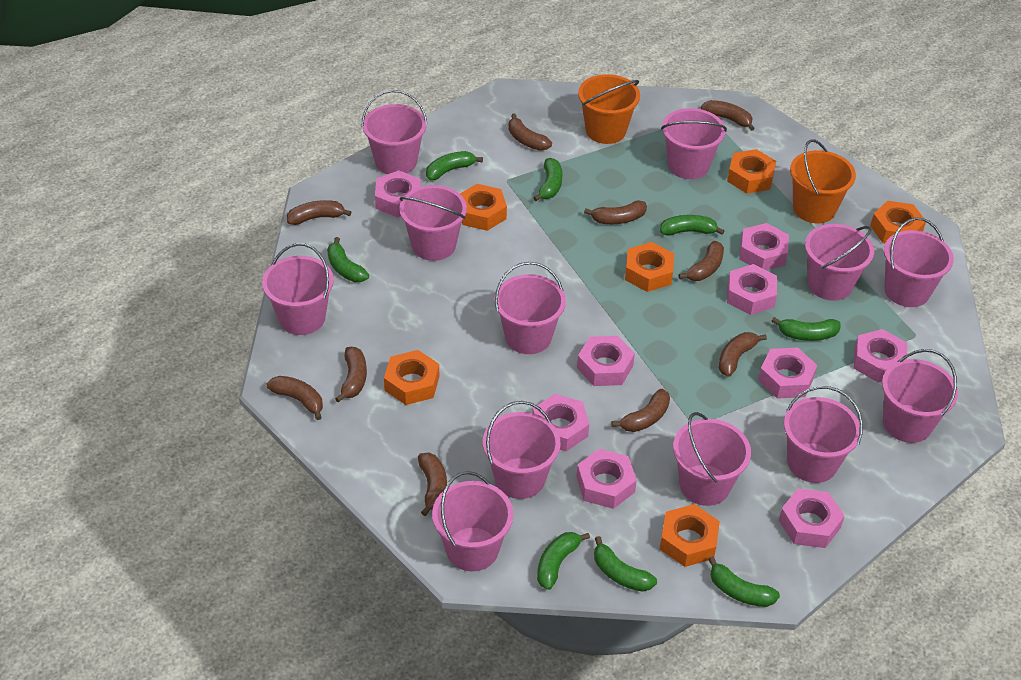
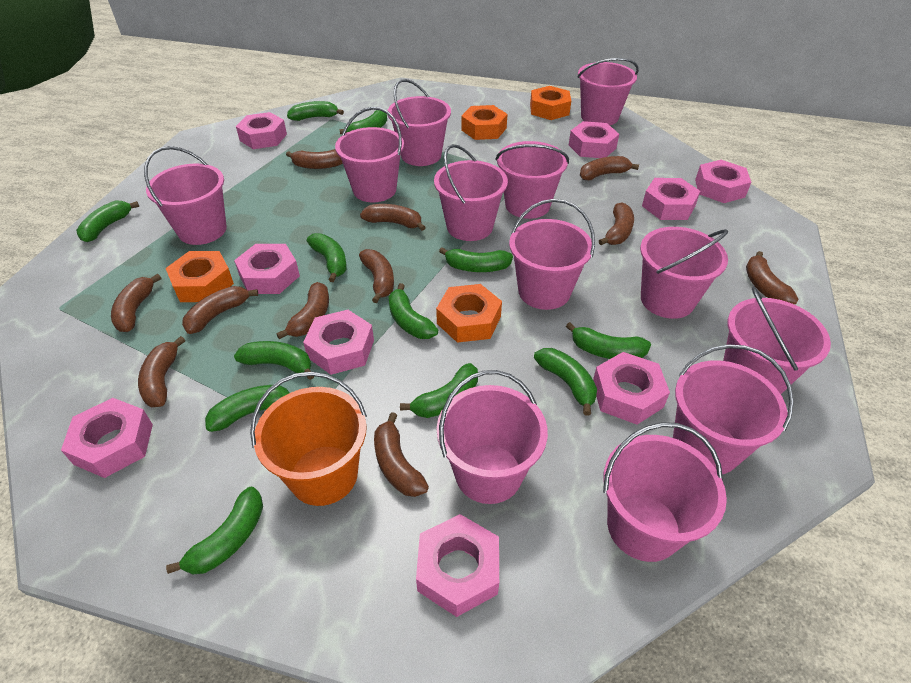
brown banana: 10 -> 11
green banana: 8 -> 12
orange bucket: 2 -> 1
orange nut: 6 -> 4

